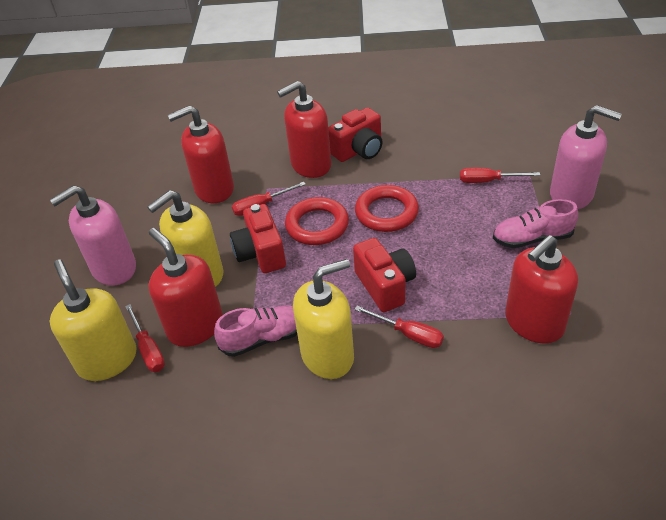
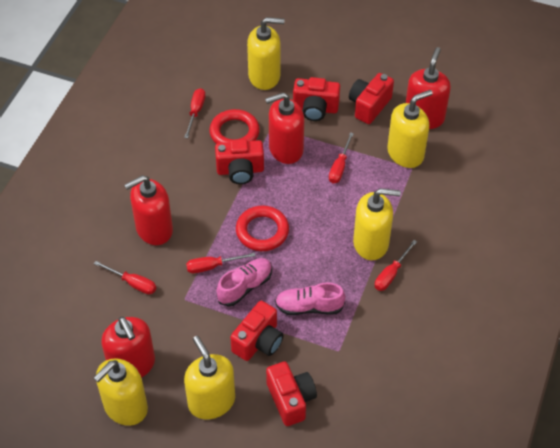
pink soap dispenser: 2 -> 0
red camera: 3 -> 5
red screwdriver: 4 -> 5
yellow soap dispenser: 3 -> 5

